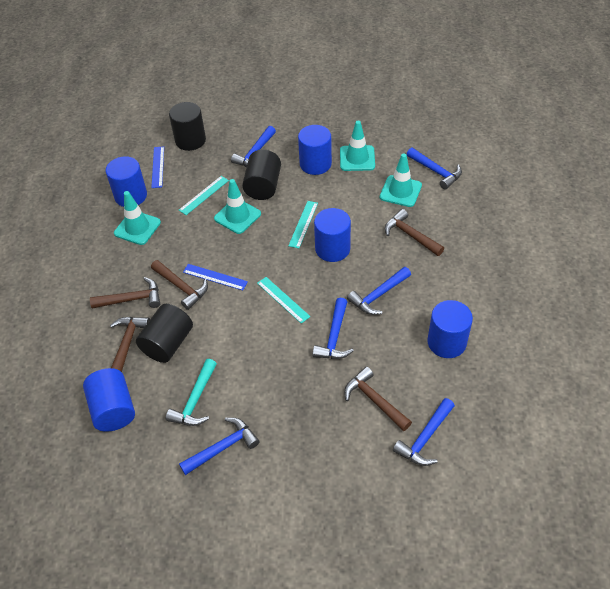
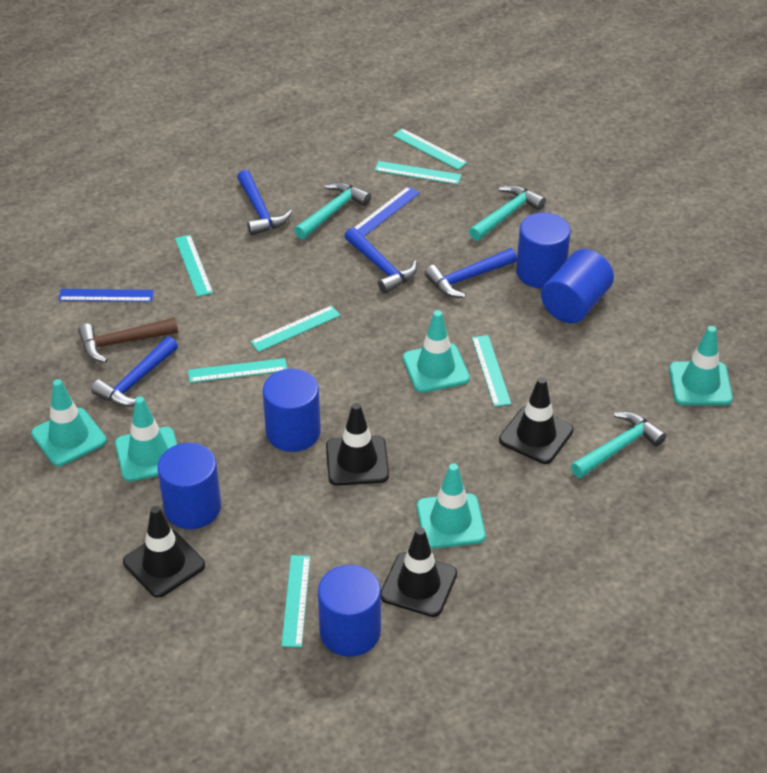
black cylinder: 3 -> 0
black traffic cone: 0 -> 4
blue hammer: 6 -> 4
brown hammer: 5 -> 1
turquoise hammer: 1 -> 3
turquoise ruler: 3 -> 7
turquoise traffic cone: 4 -> 5

